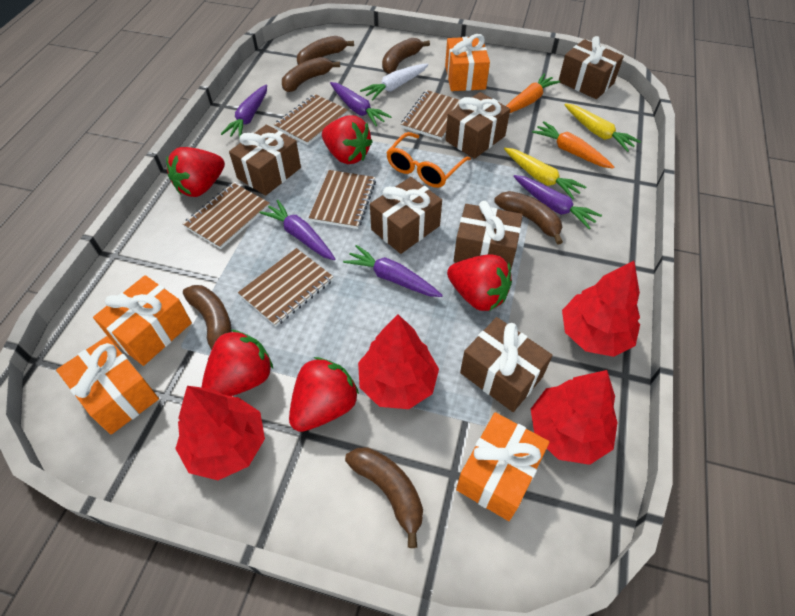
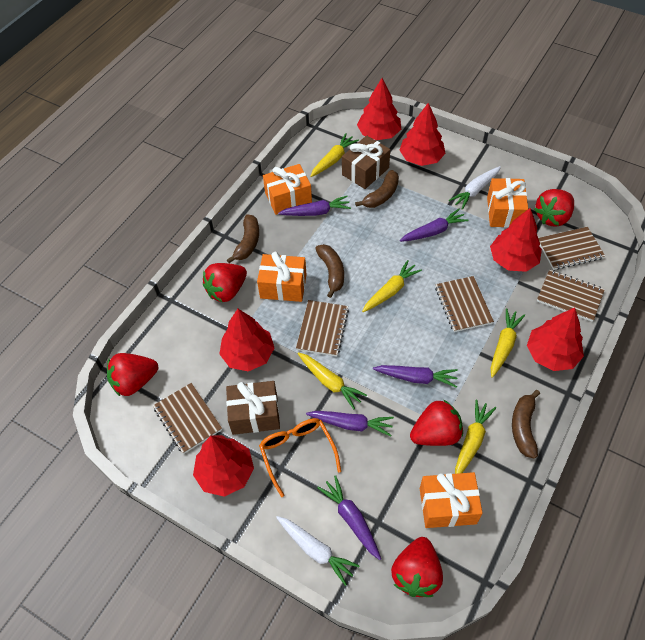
brown banana: 6 -> 4
brown gift: 6 -> 2
orange carrot: 2 -> 0
red tree: 4 -> 6
white carrot: 1 -> 2
yellow carrot: 2 -> 5

